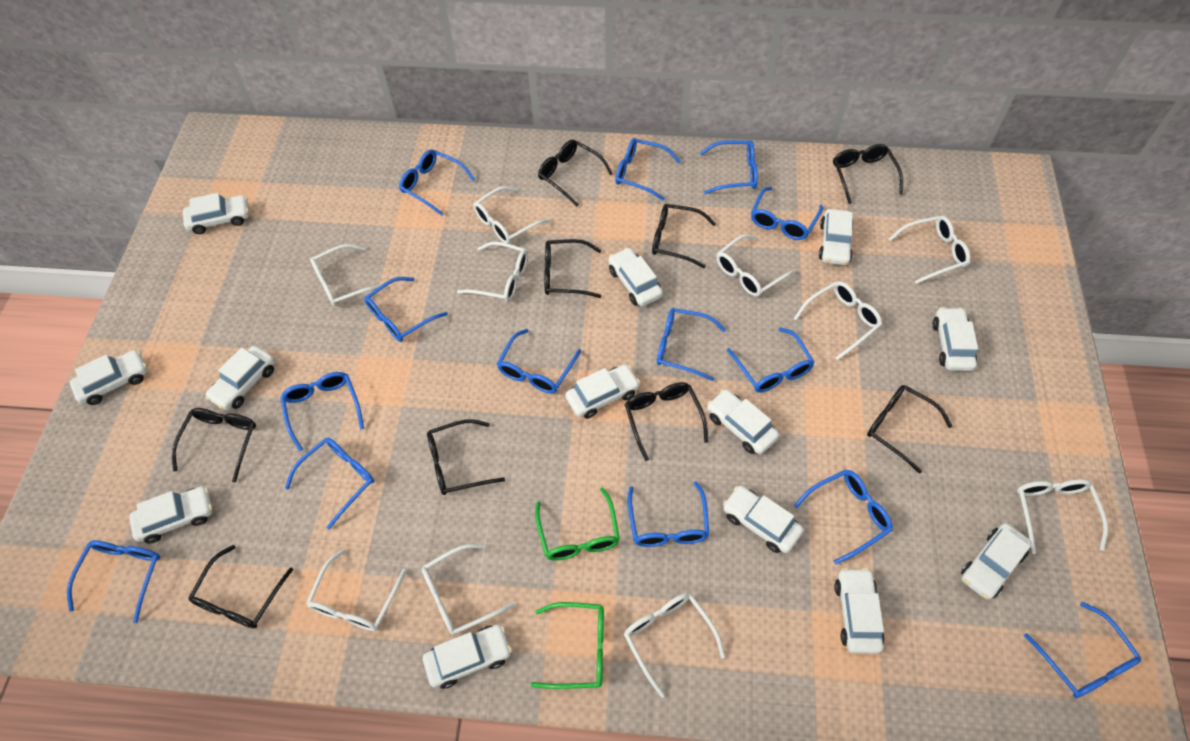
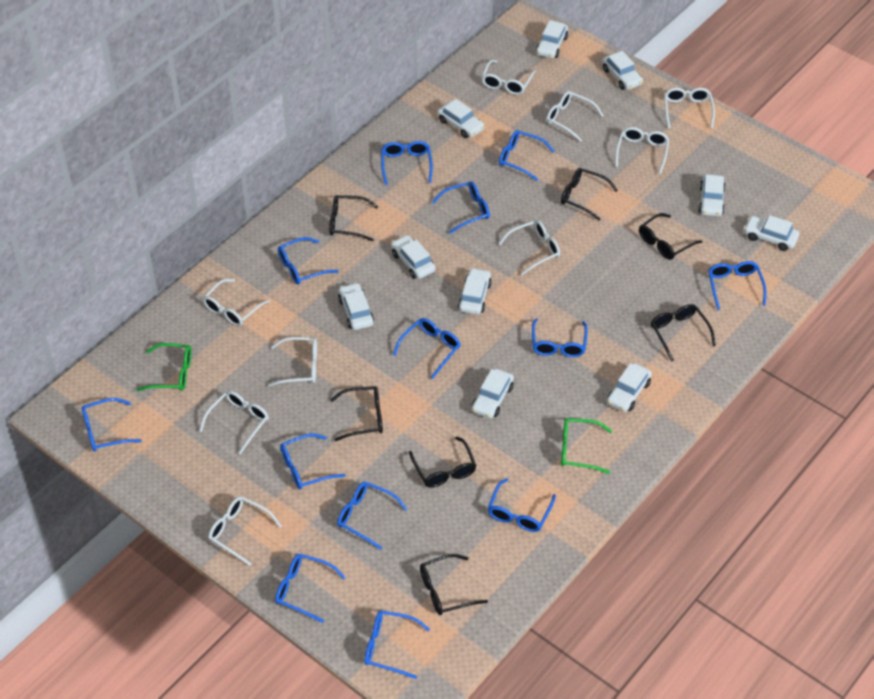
black glasses: 9 -> 7
blue glasses: 14 -> 13
white car: 13 -> 10
white glasses: 10 -> 9

